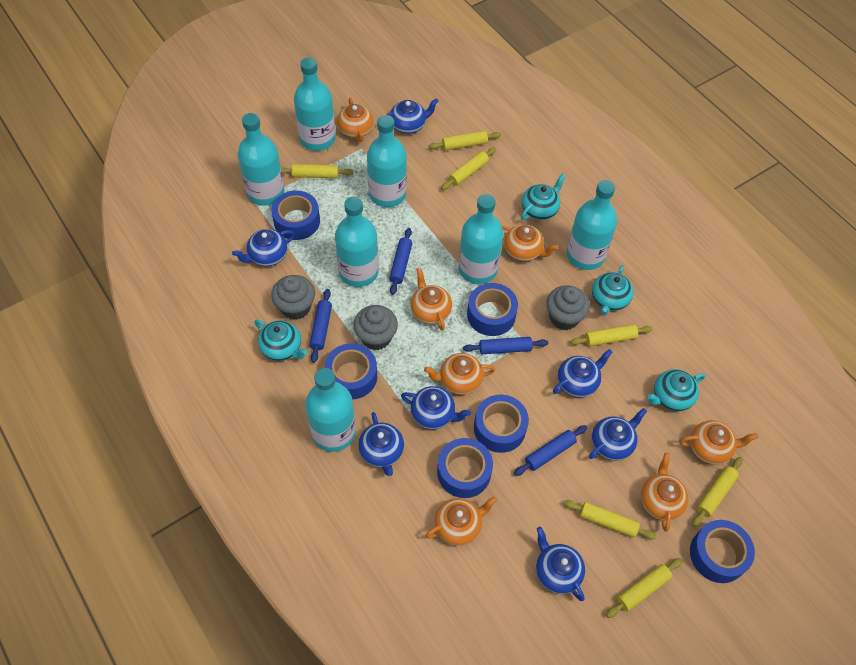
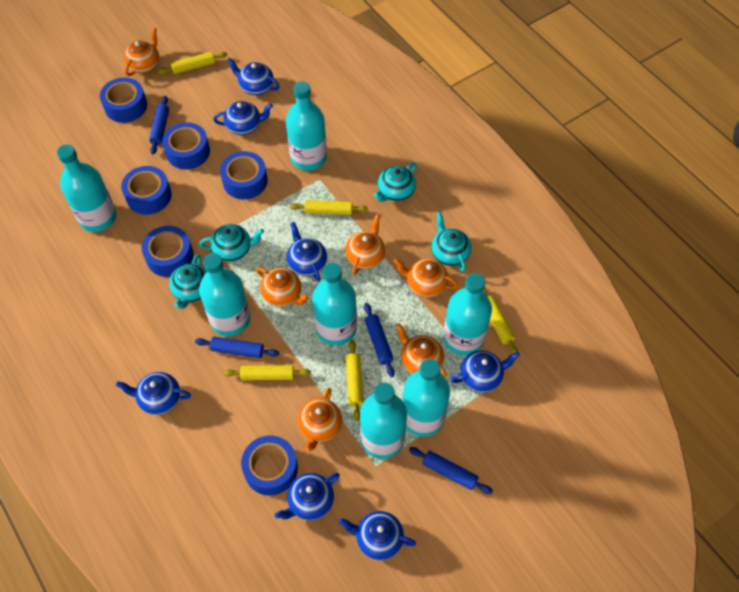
grey cupcake: 3 -> 0
orange teapot: 7 -> 6
yellow rolling pin: 7 -> 5

